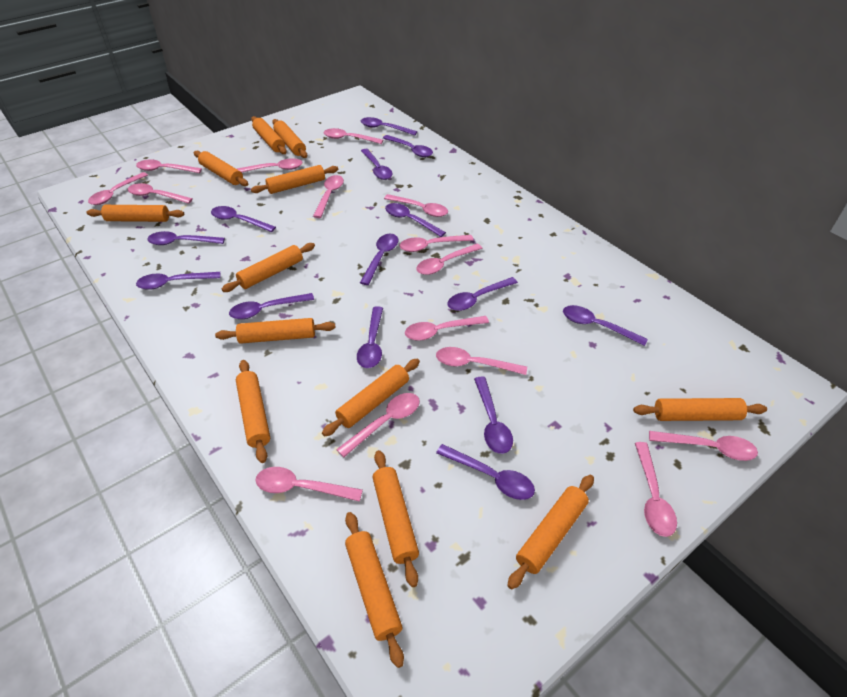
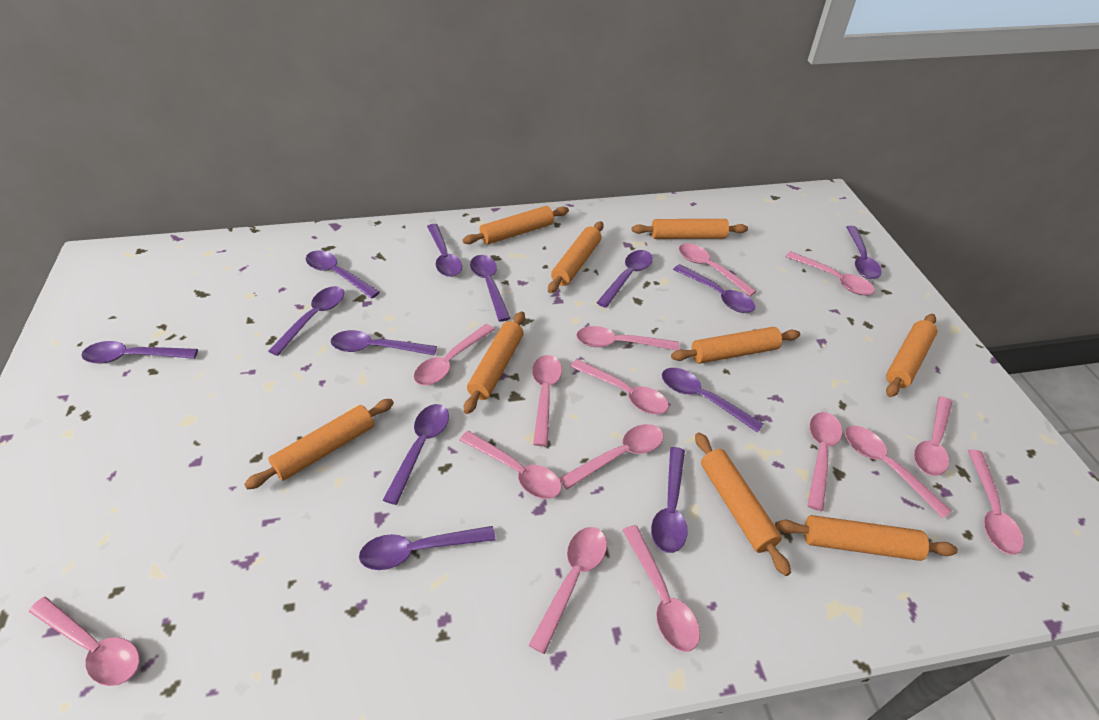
orange rolling pin: 13 -> 9
purple spoon: 14 -> 13

